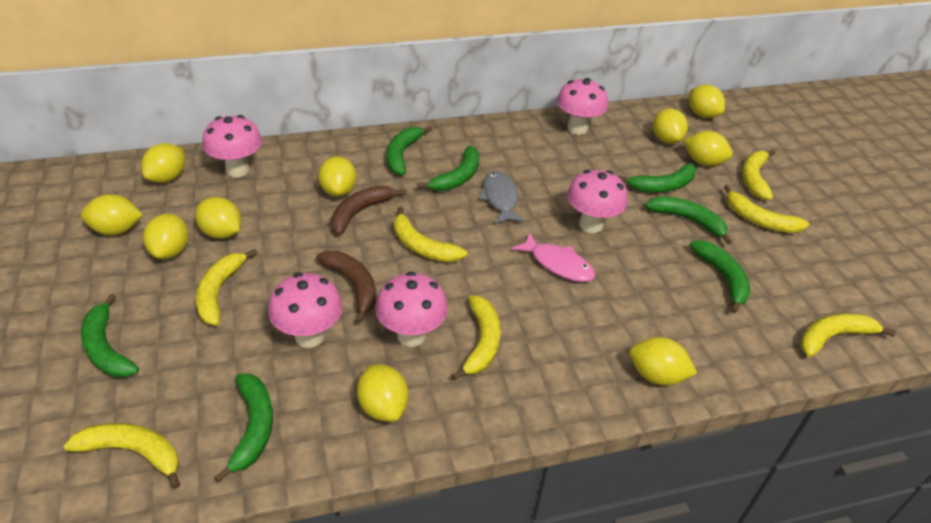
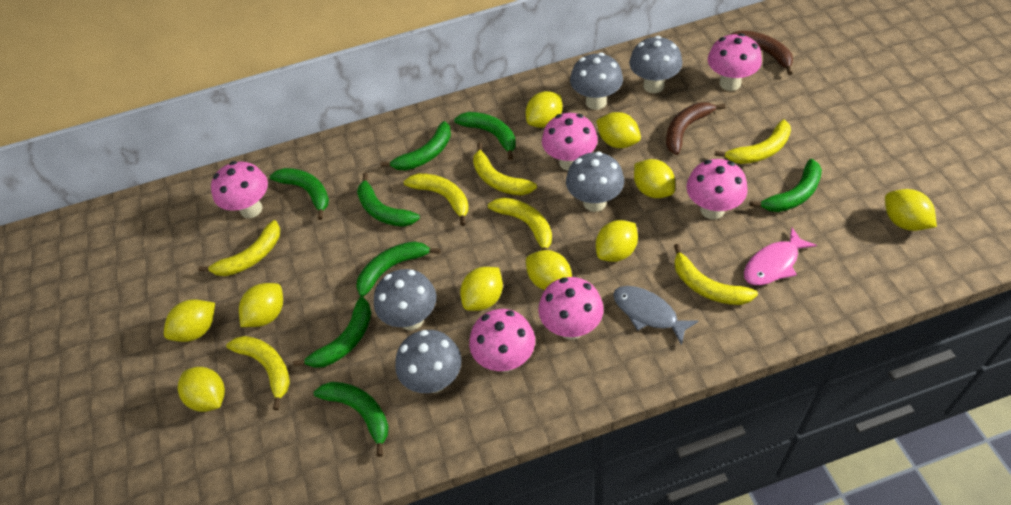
green banana: 7 -> 8
grey mushroom: 0 -> 5
pink mushroom: 5 -> 6

